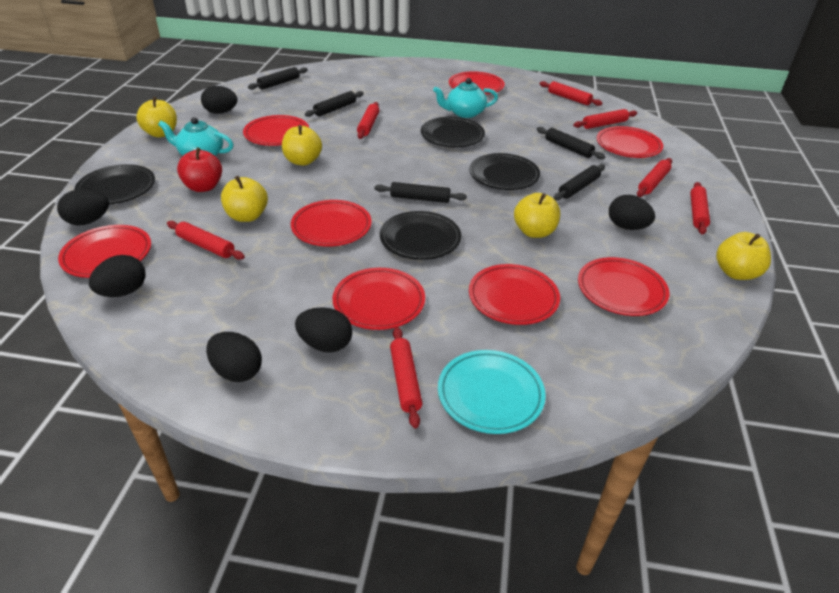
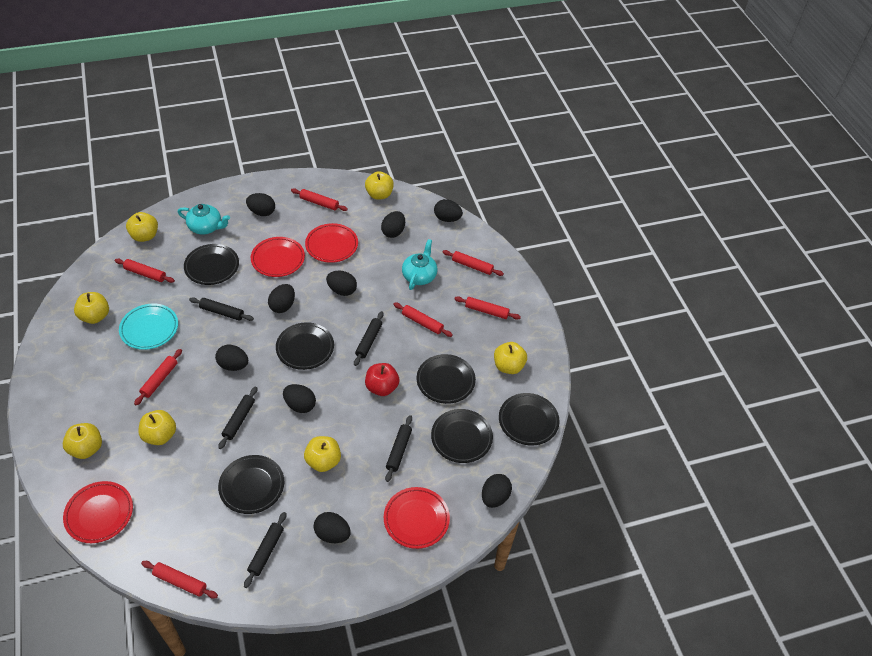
black egg: 6 -> 9
black plate: 4 -> 6
red plate: 8 -> 4
yellow apple: 5 -> 7

